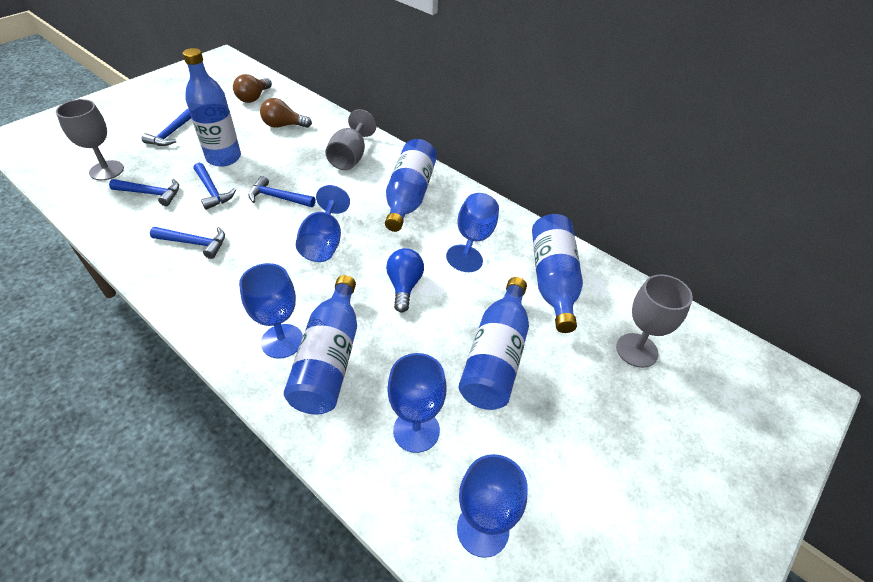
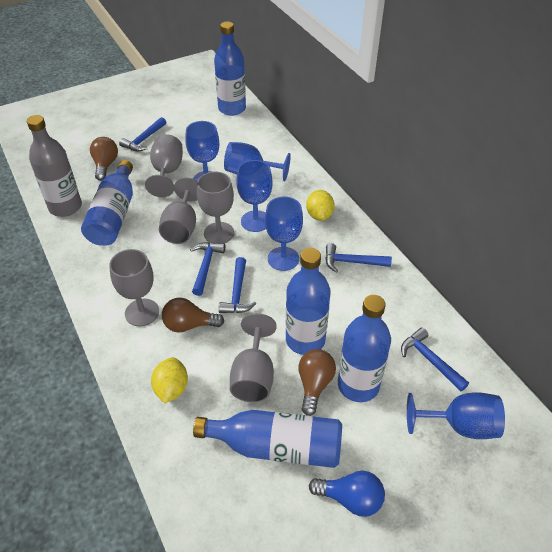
brown light bulb: 2 -> 3
grey bottle: 0 -> 1
grey goblet: 3 -> 5
yellow lemon: 0 -> 2

